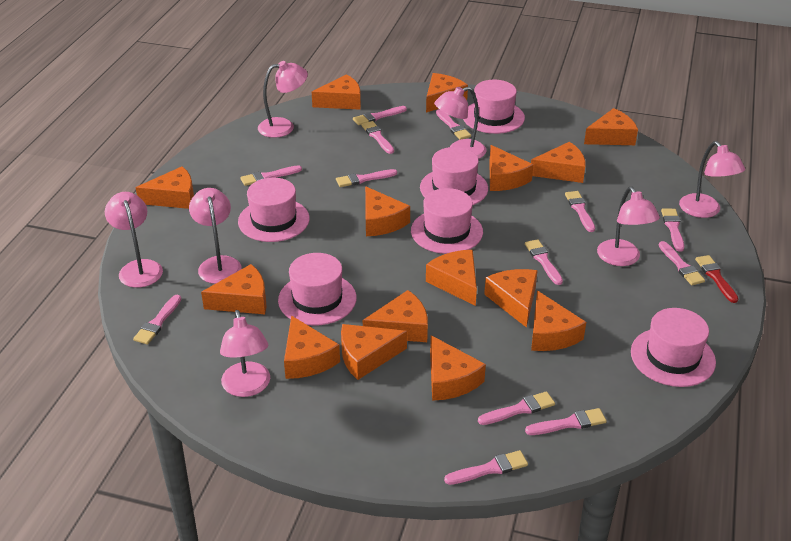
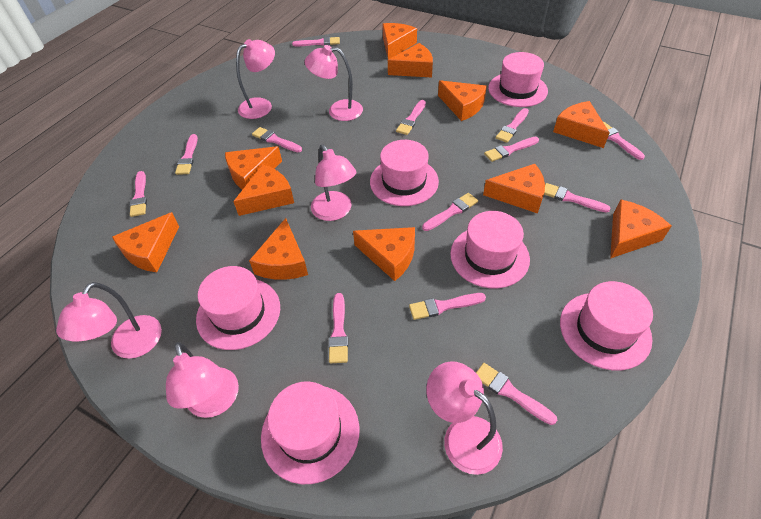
orange cheese: 15 -> 11
pink lamp: 7 -> 6
red brush: 1 -> 0

